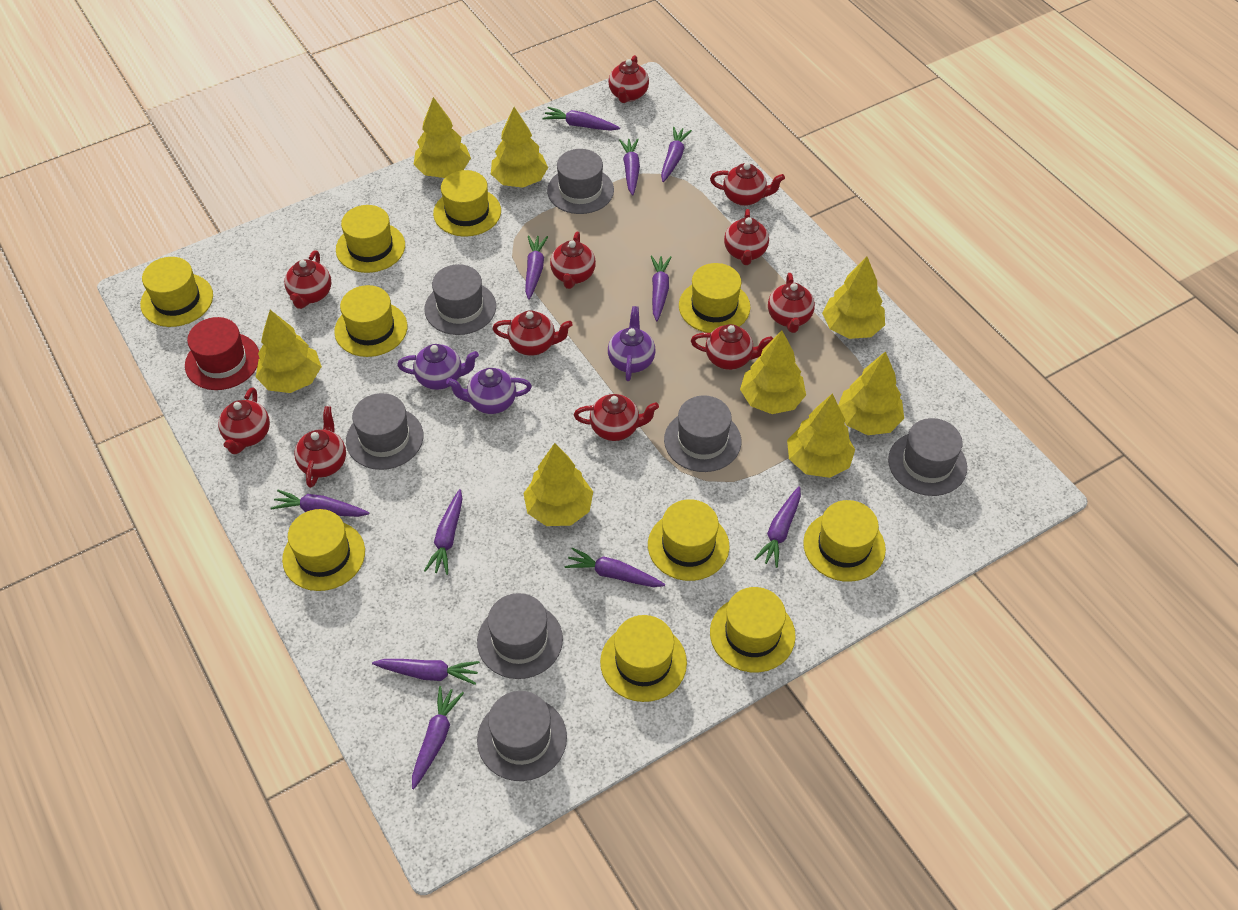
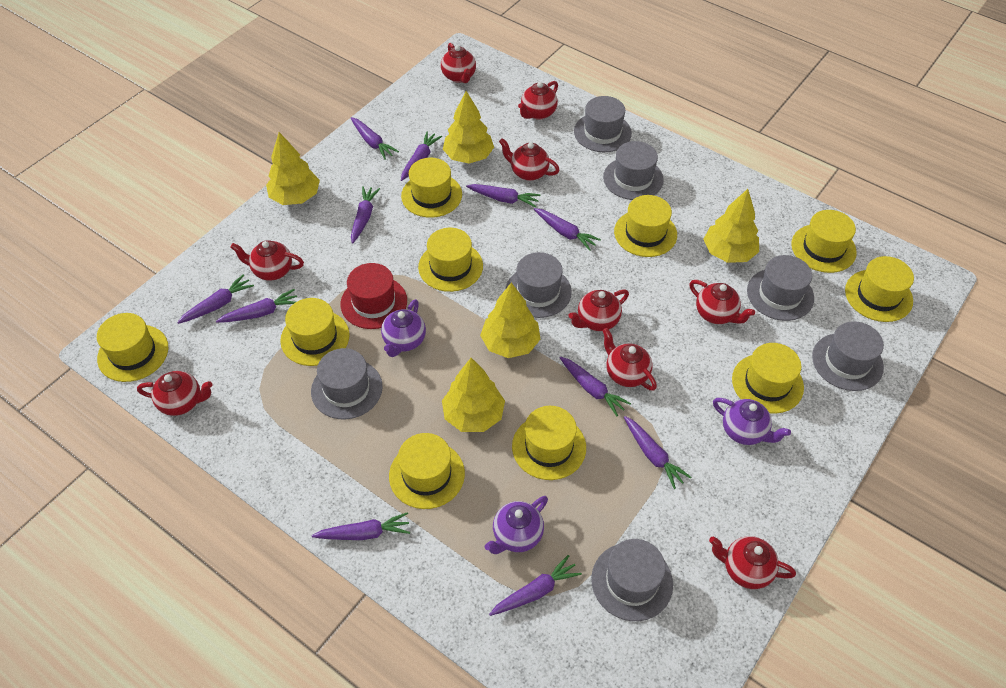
red teapot: 11 -> 9
yellow tree: 8 -> 5

